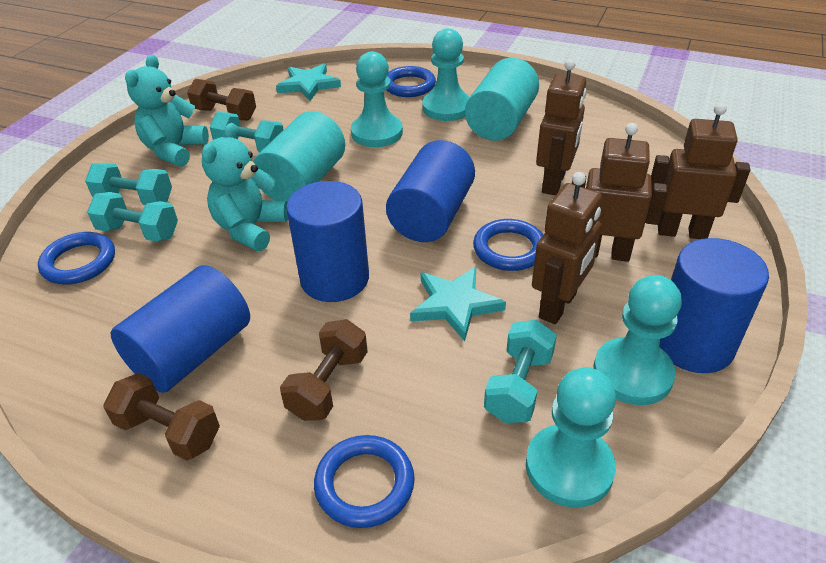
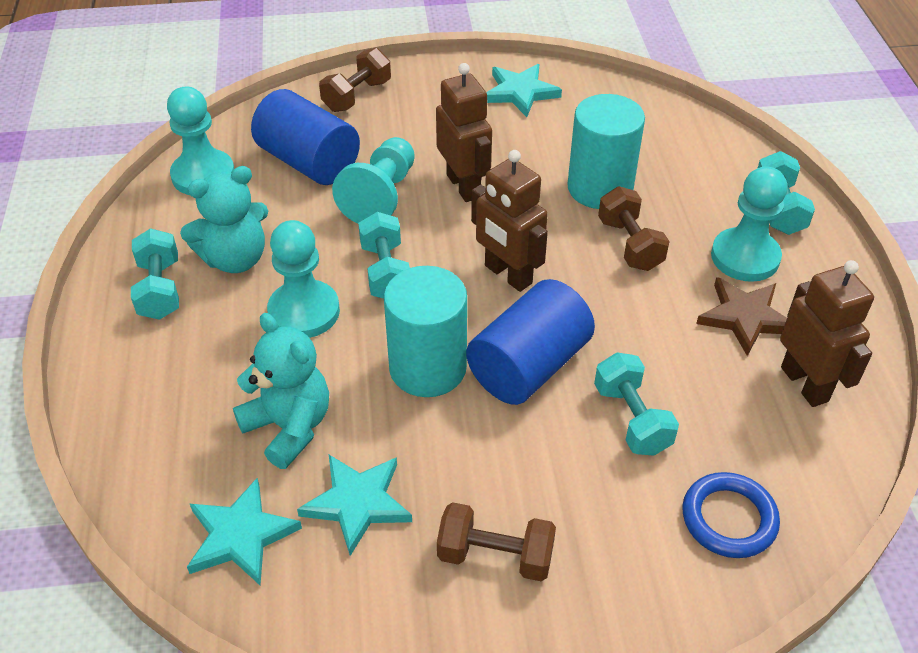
blue cylinder: 4 -> 2
blue ring: 4 -> 1
brown robot: 4 -> 3
brown star: 0 -> 1
turquoise star: 2 -> 3

